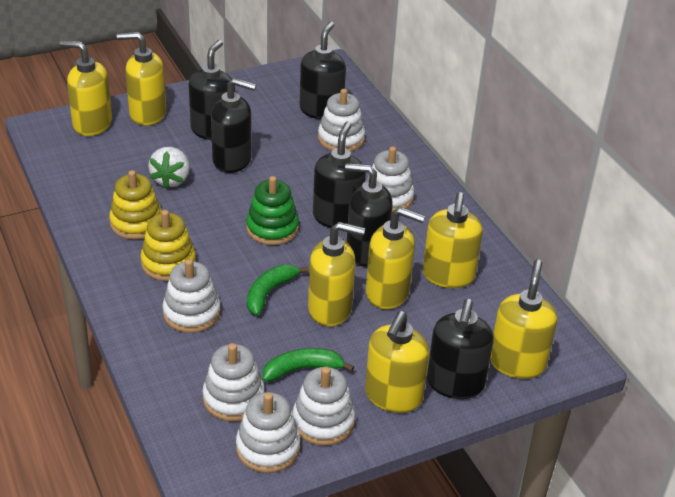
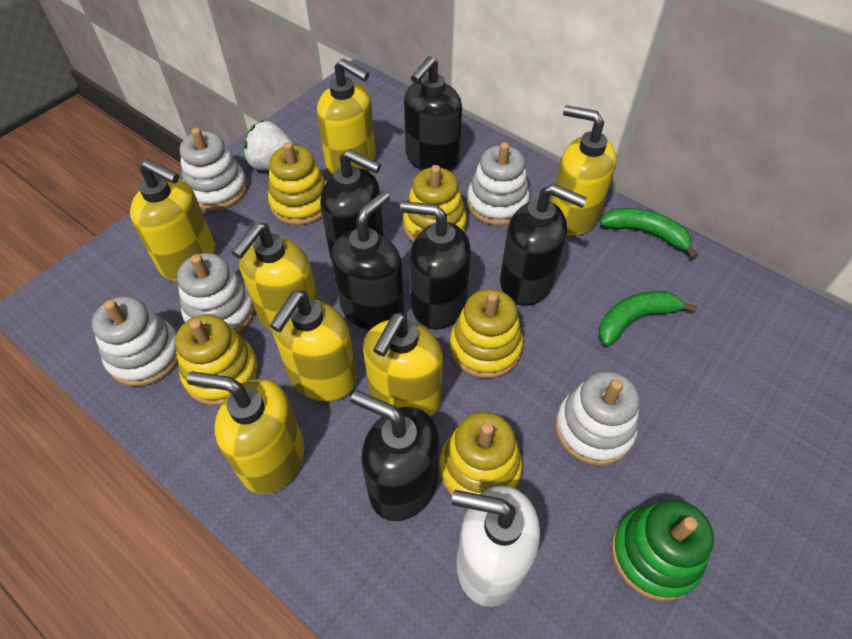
white soap dispenser: 0 -> 1
white stacking toy: 6 -> 5
yellow stacking toy: 2 -> 5

